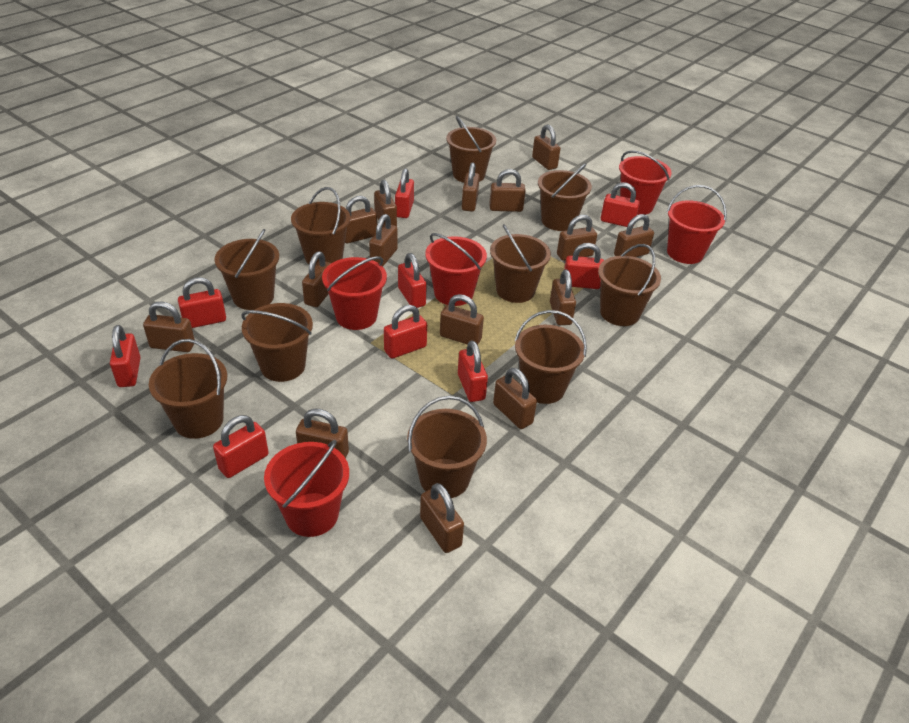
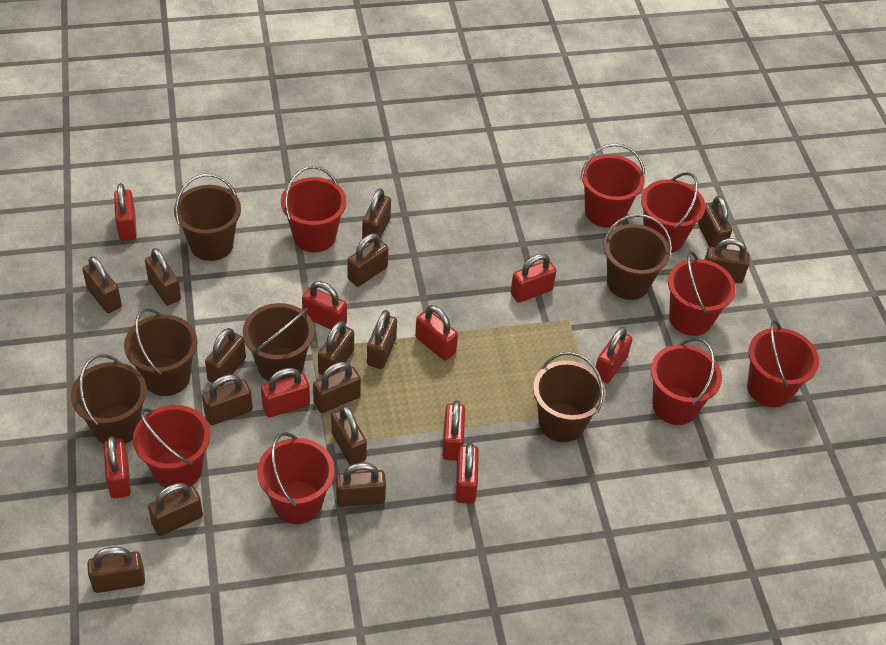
brown bucket: 10 -> 6
red bucket: 5 -> 8

